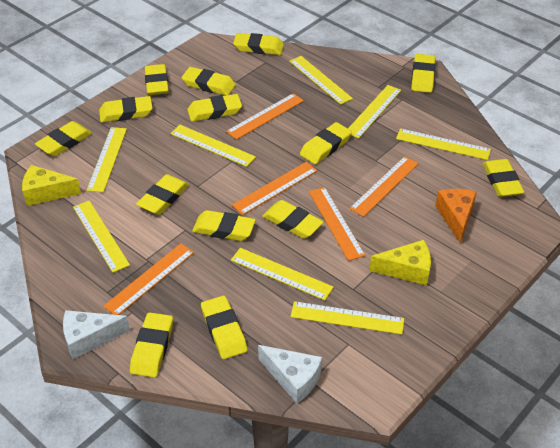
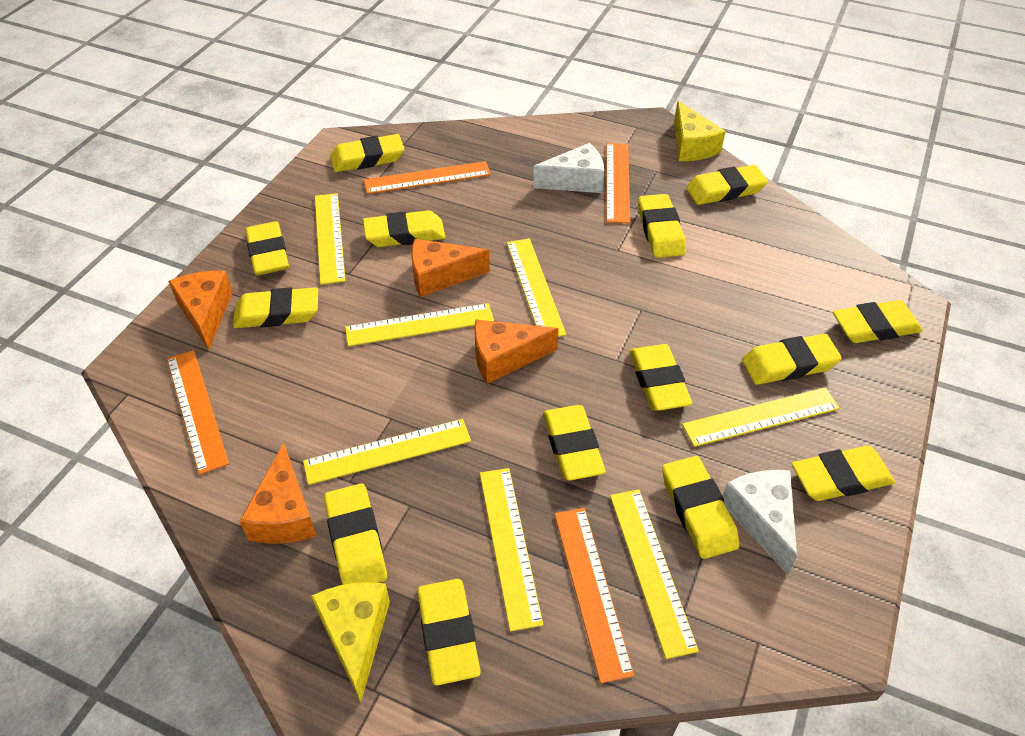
orange cheese: 1 -> 4
orange ruler: 5 -> 4
yellow ruler: 8 -> 7

